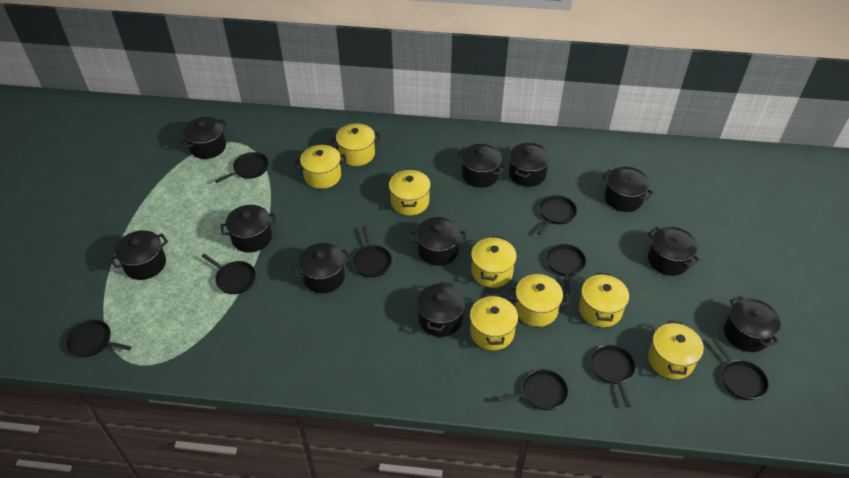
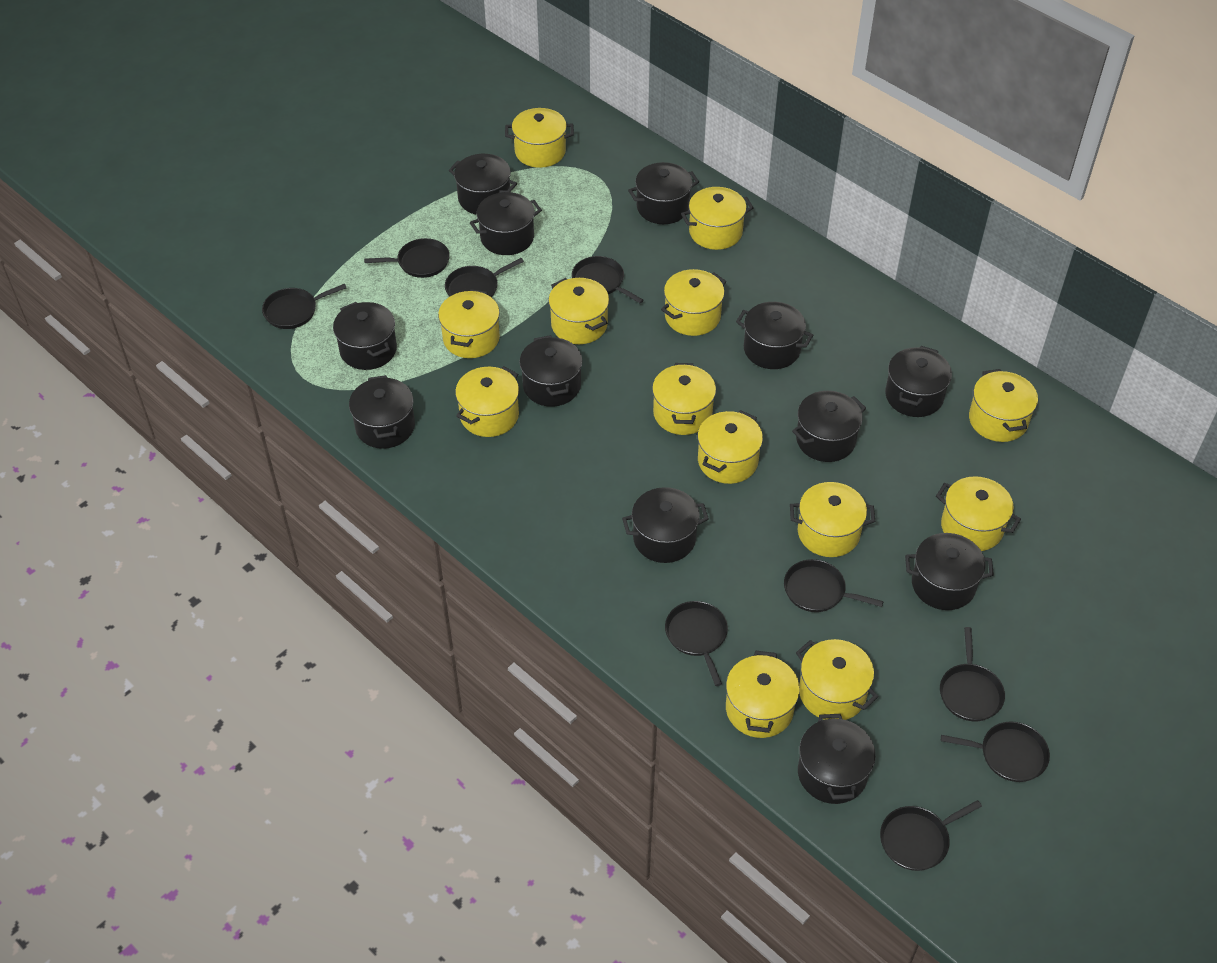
black pot: 11 -> 12
yellow pot: 8 -> 13

